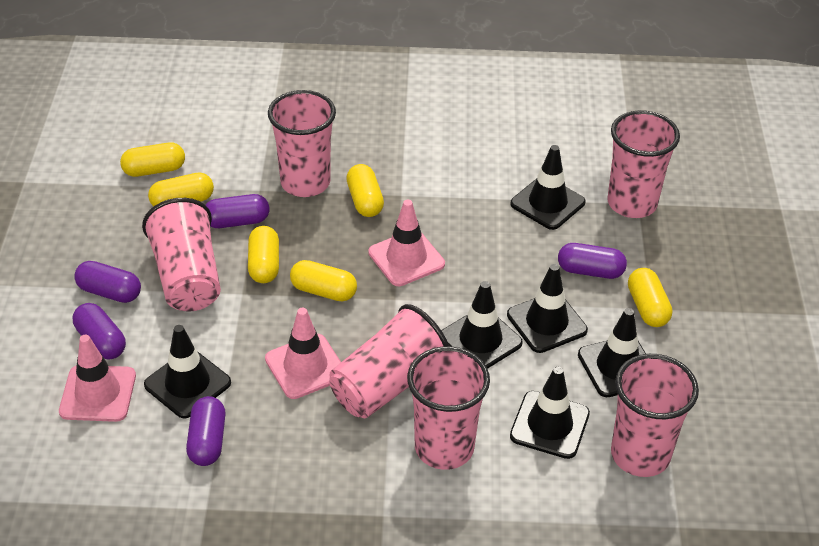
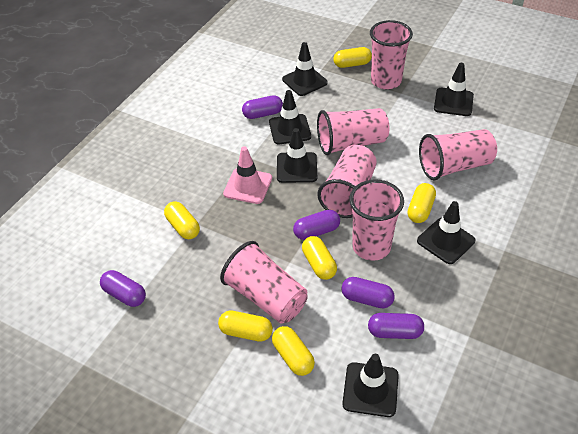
pink traffic cone: 3 -> 1

